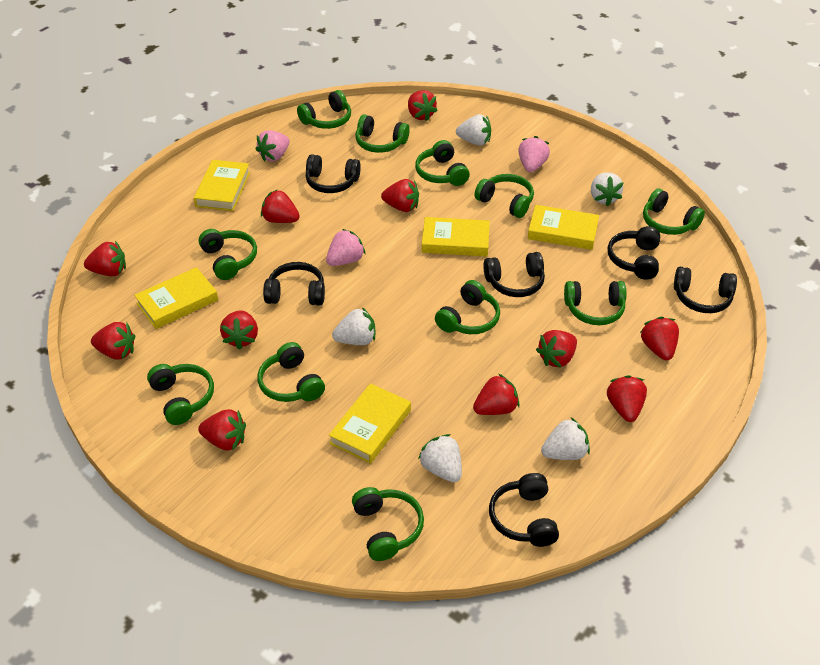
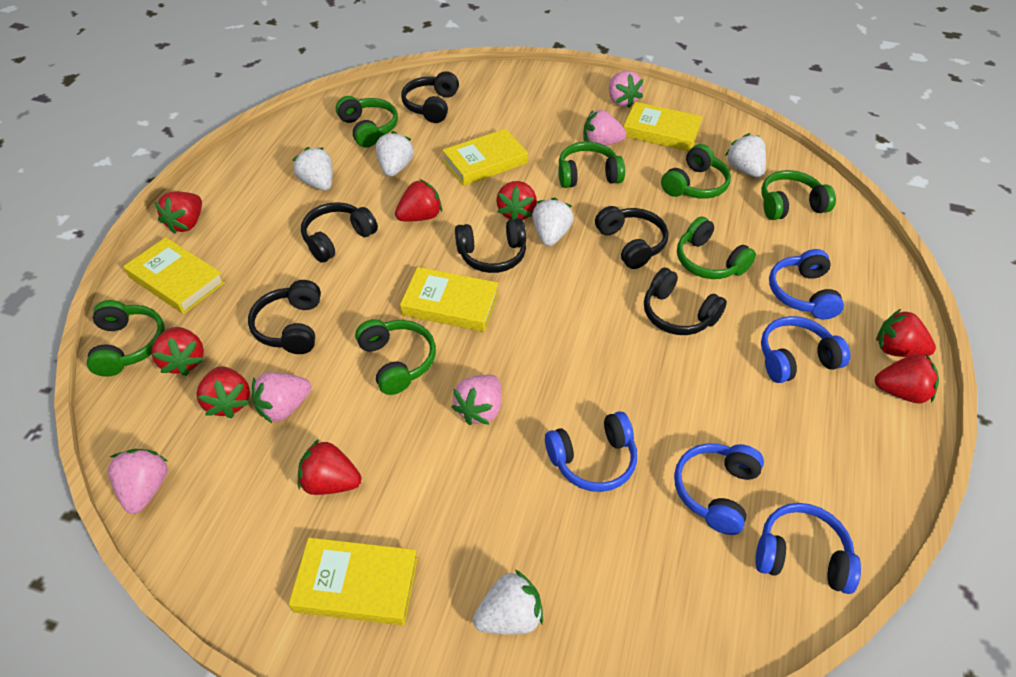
blue headphones: 0 -> 5
green headphones: 11 -> 7
pink strawberry: 3 -> 5
red strawberry: 11 -> 8

